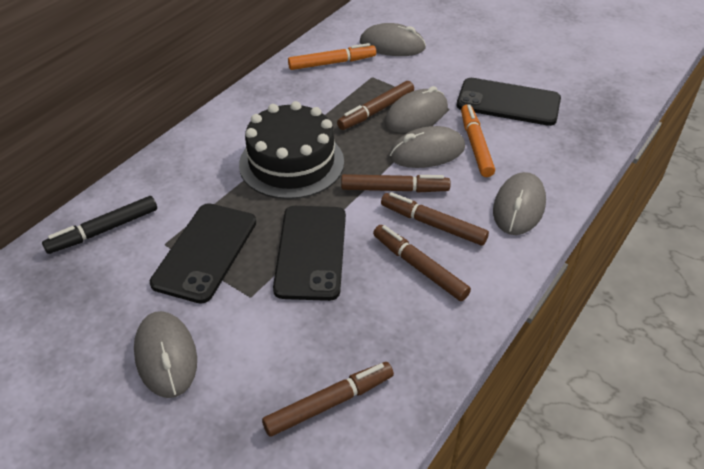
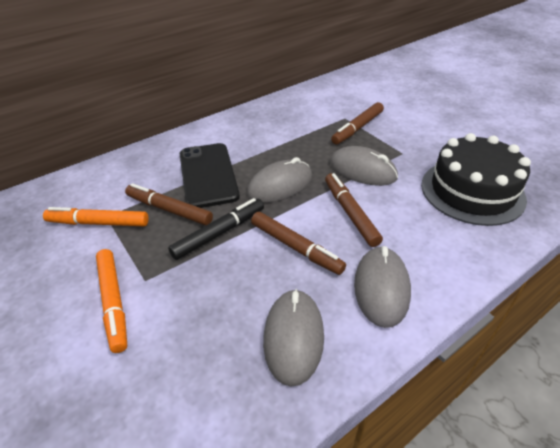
black phone: 3 -> 1
brown marker: 5 -> 4
grey mouse: 5 -> 4

